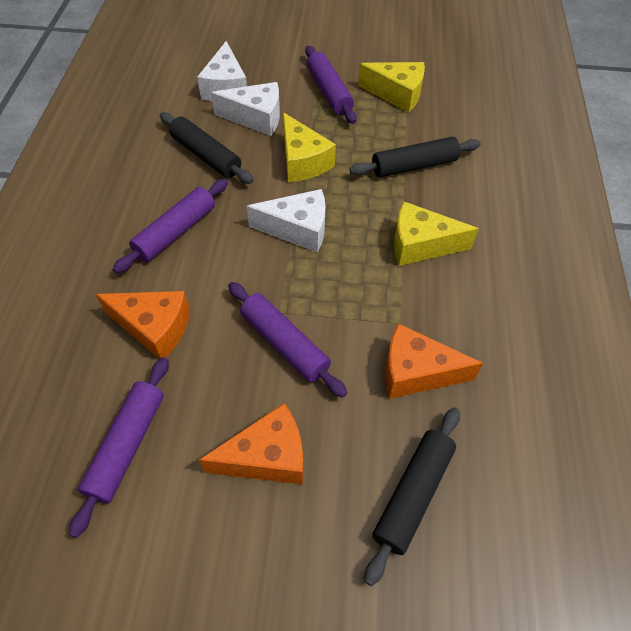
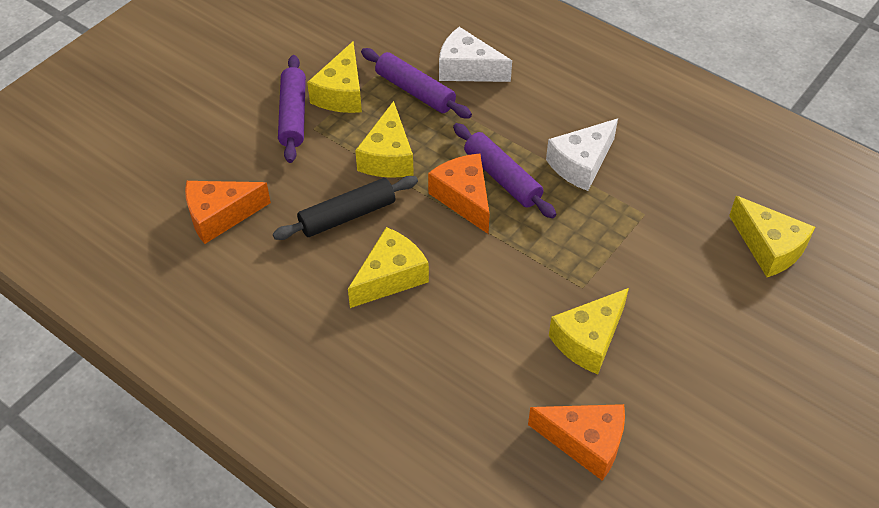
black rolling pin: 3 -> 1
purple rolling pin: 4 -> 3
white cheese: 3 -> 2
yellow cheese: 3 -> 5

